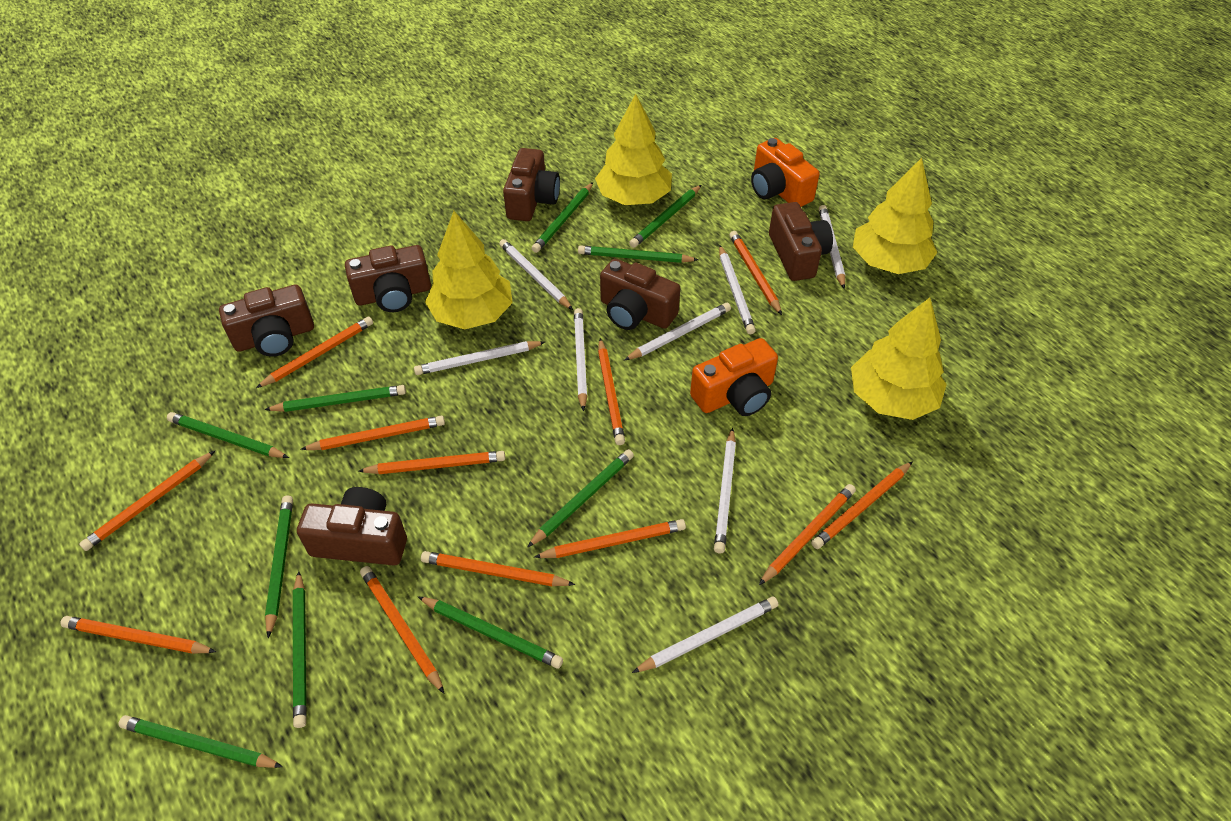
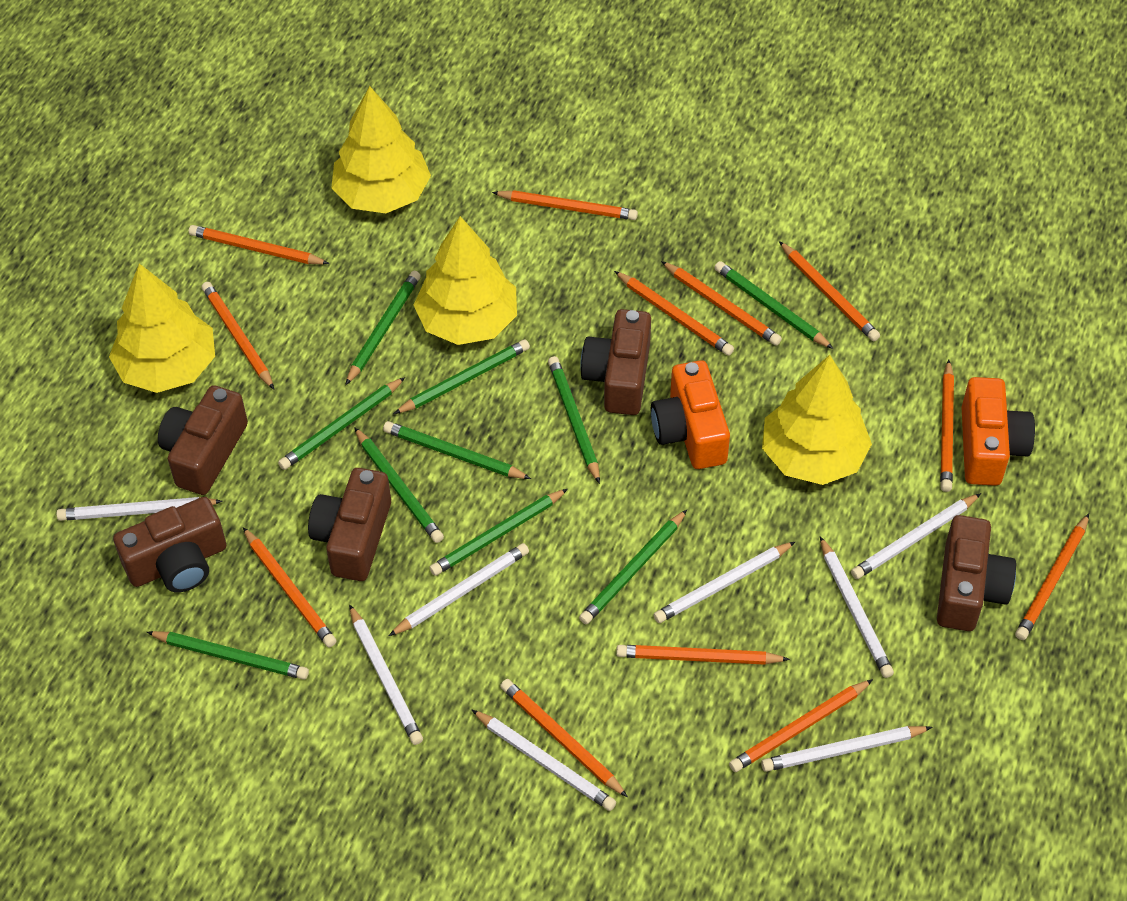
brown camera: 6 -> 5

